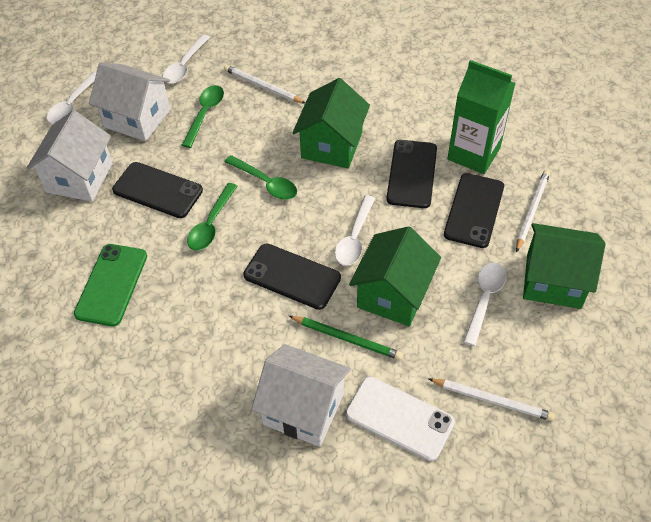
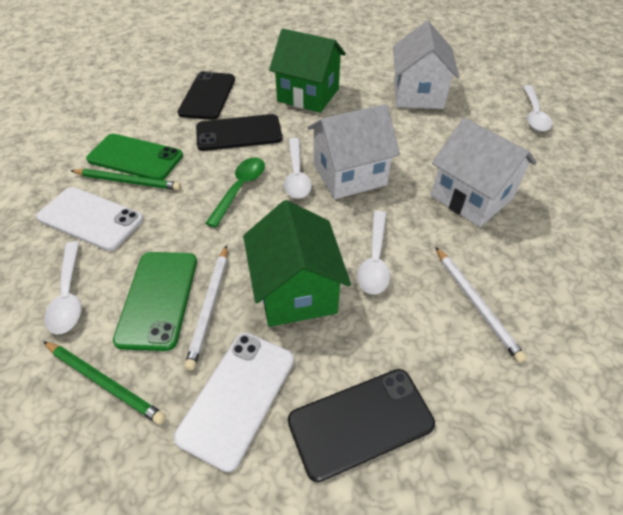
black phone: 4 -> 3
green carton: 1 -> 0
green house: 3 -> 2
green pencil: 1 -> 2
green phone: 1 -> 2
green spoon: 3 -> 1
white pencil: 3 -> 2
white phone: 1 -> 2

